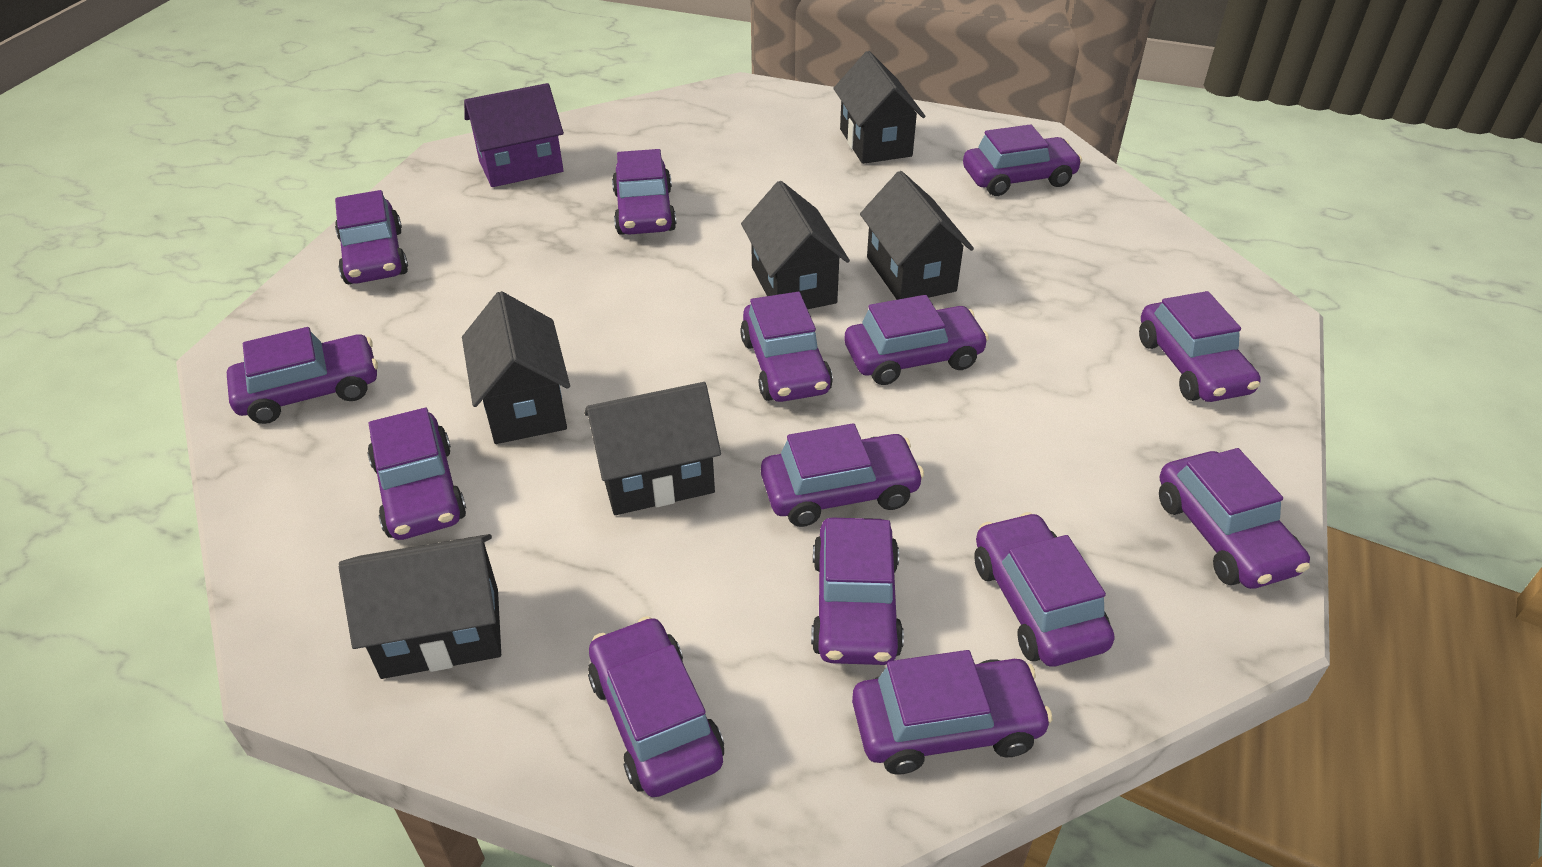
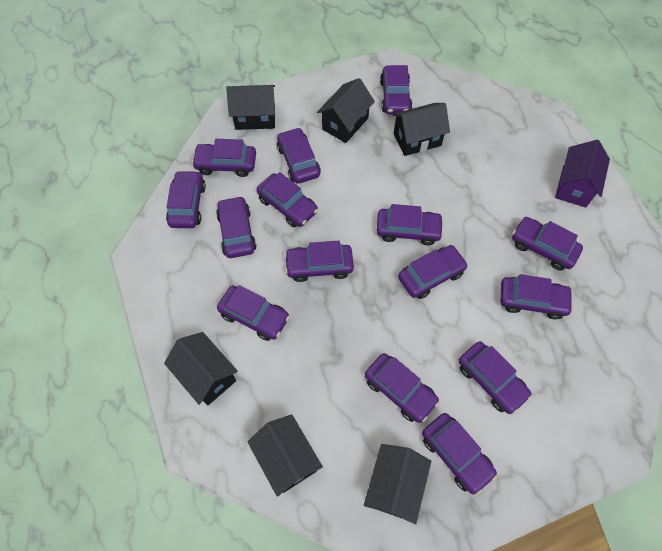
purple car: 14 -> 15

